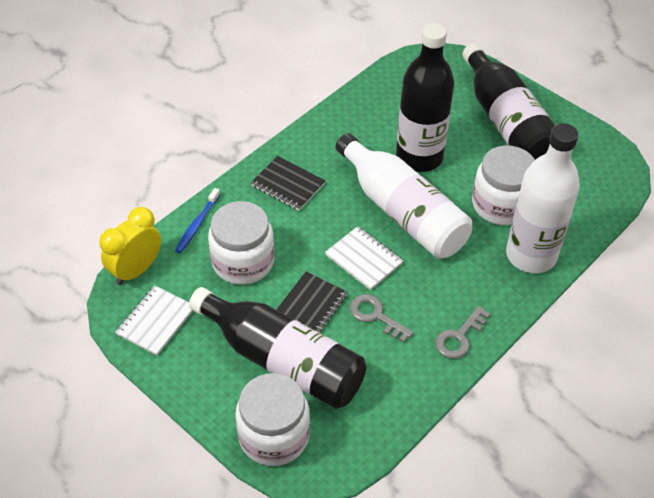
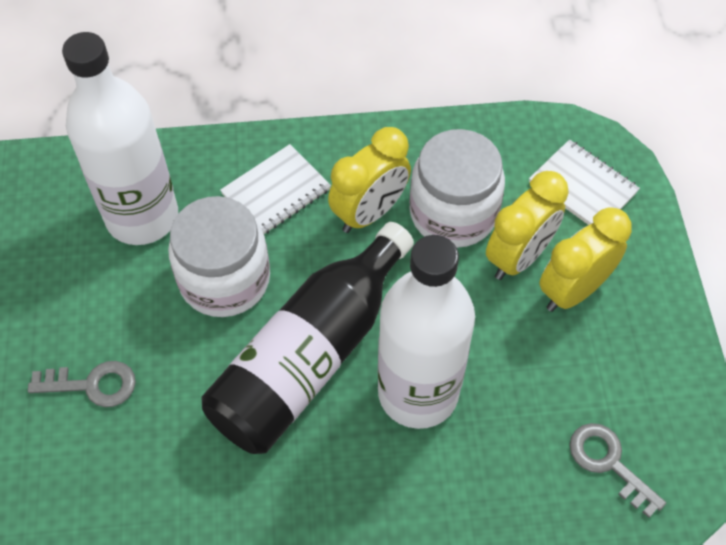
black bottle: 3 -> 1
black notebook: 2 -> 0
blue toothbrush: 1 -> 0
white jar: 3 -> 2
yellow clock: 1 -> 3

